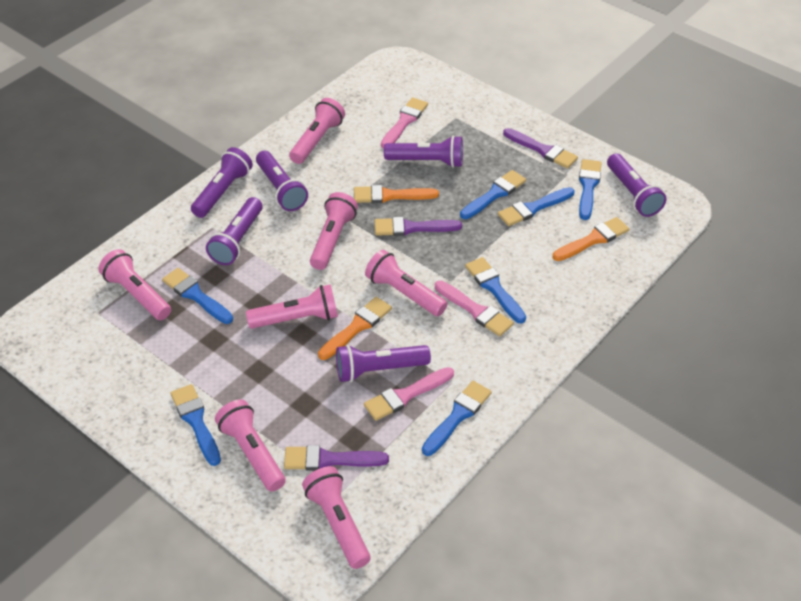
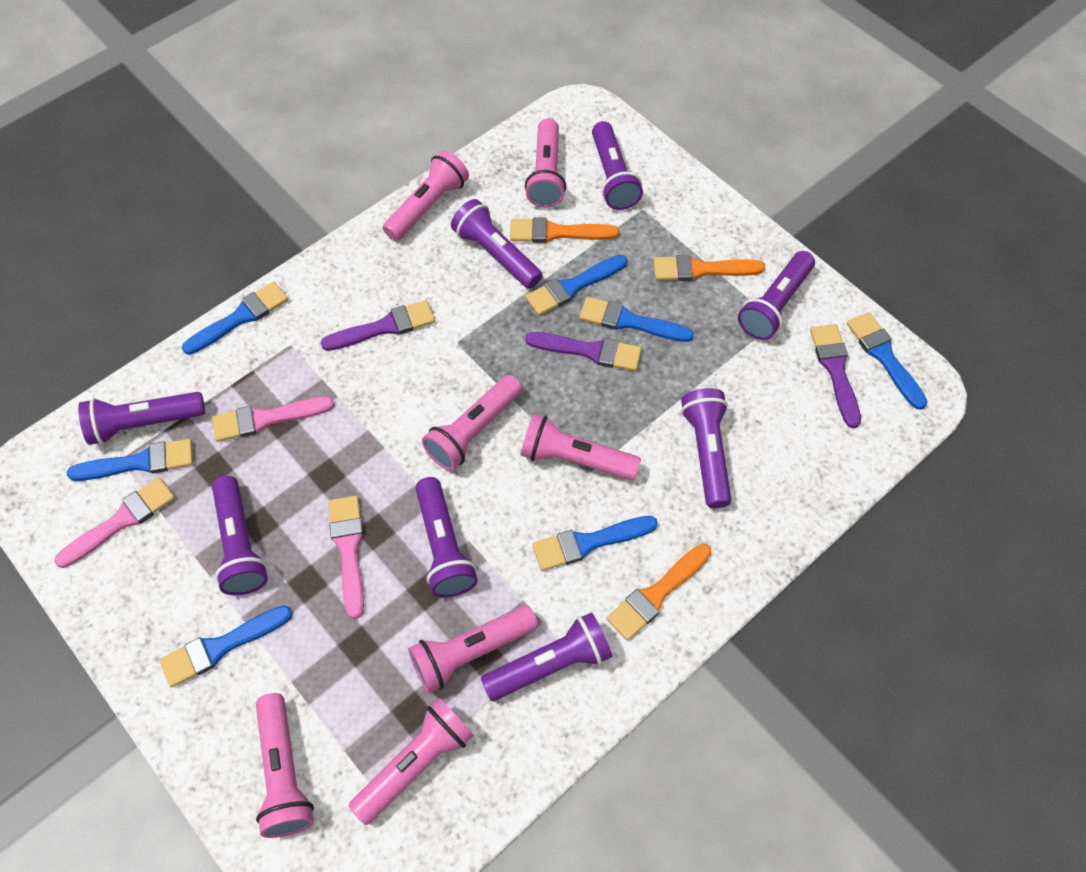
purple flashlight: 6 -> 8

